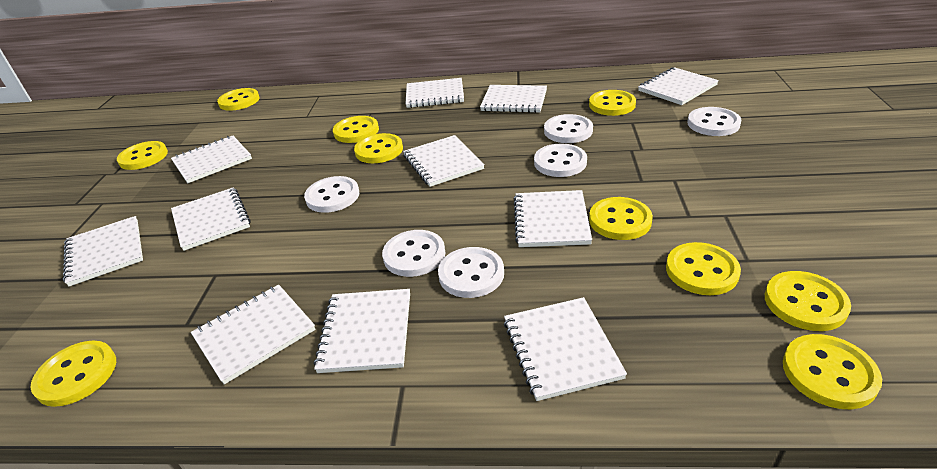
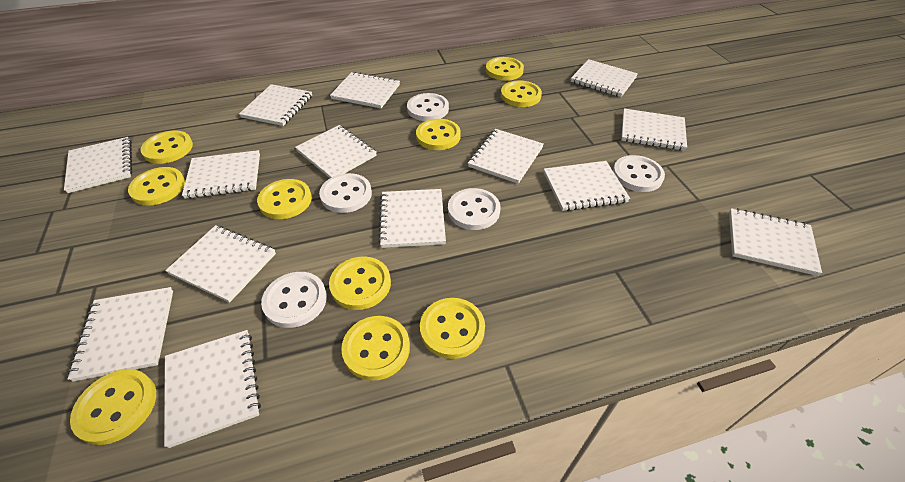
white button: 6 -> 5
white notebook: 11 -> 14

